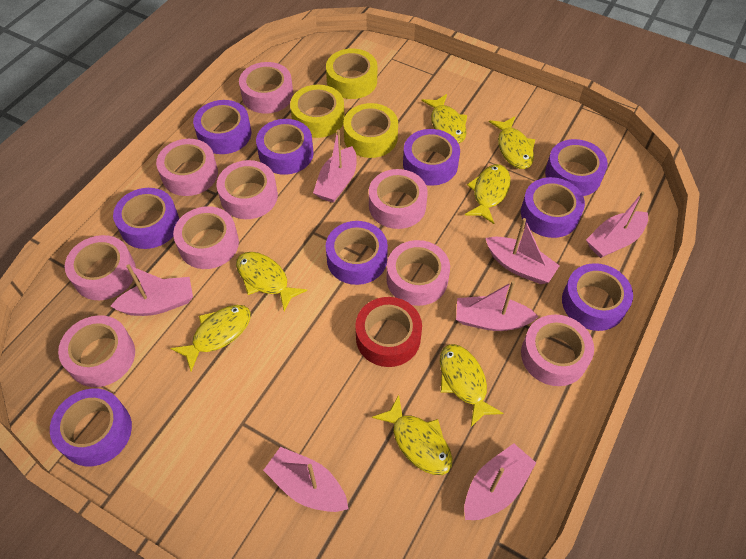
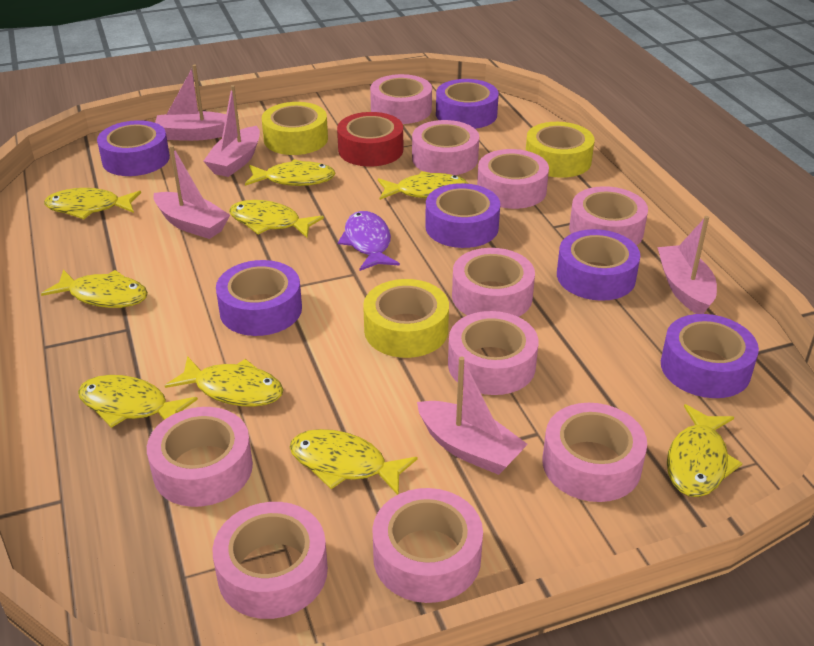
pink boat: 7 -> 5
pink tape: 9 -> 10
purple fish: 0 -> 1
purple tape: 9 -> 6
yellow fish: 7 -> 9

